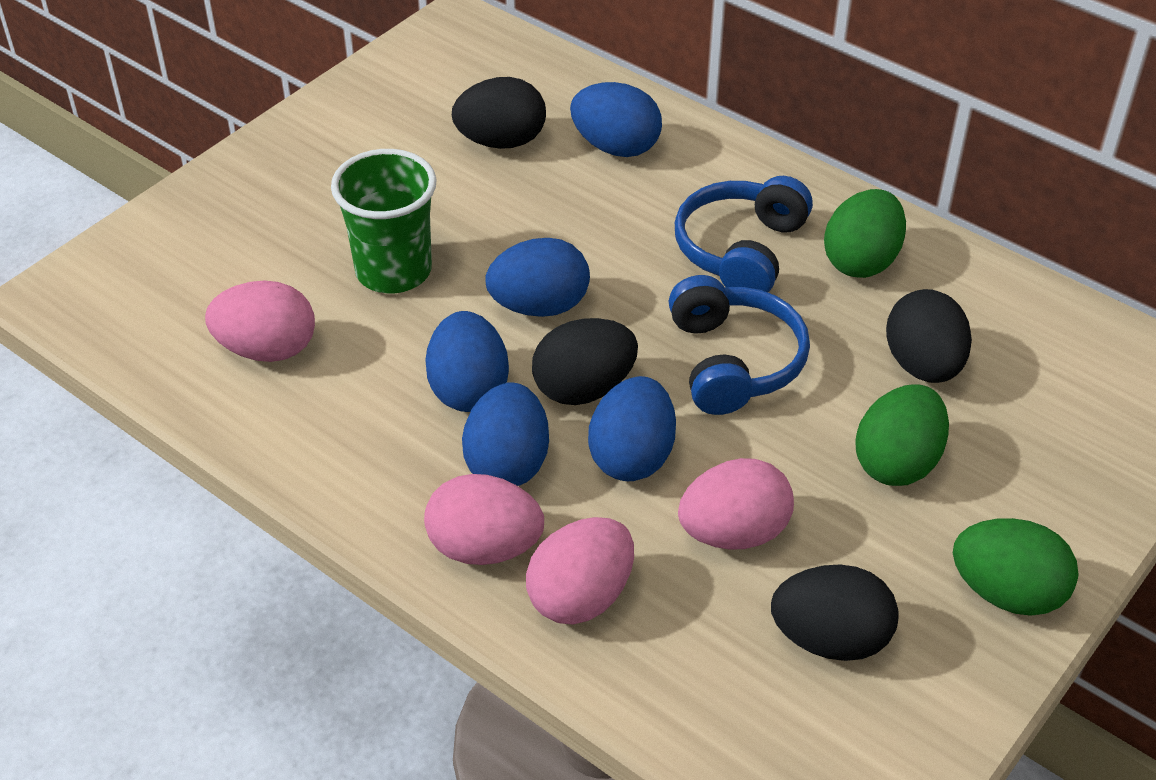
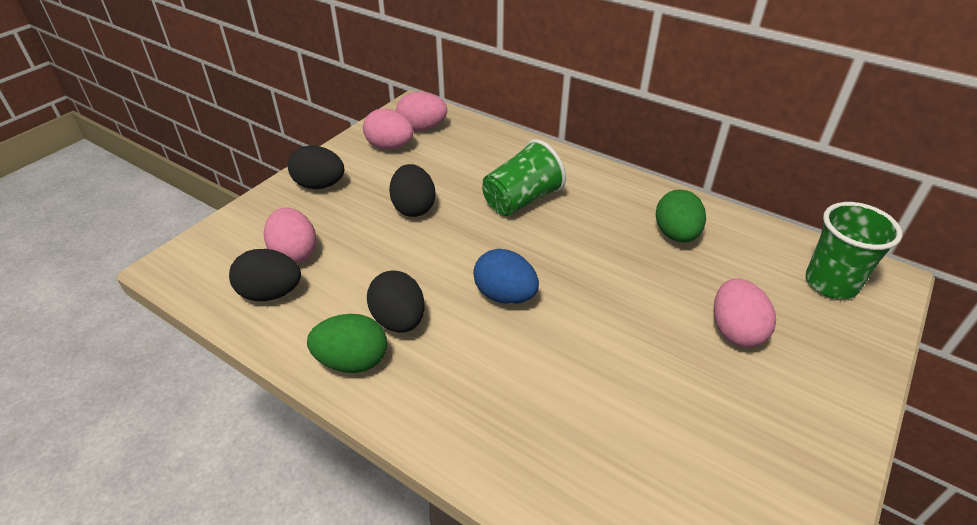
blue egg: 5 -> 1
blue headphones: 2 -> 0
green cup: 1 -> 2
green egg: 3 -> 2

